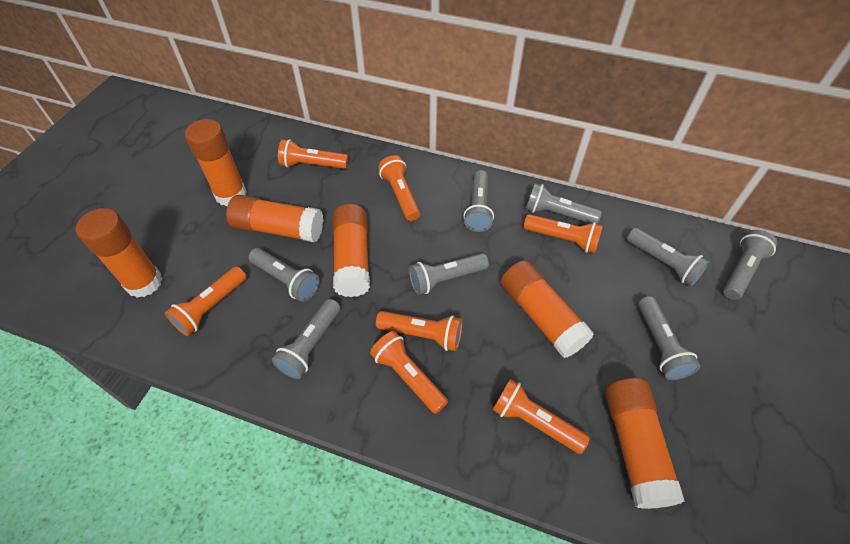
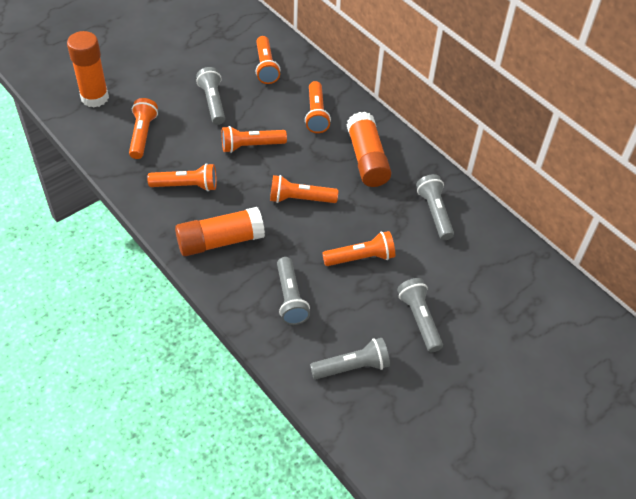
grey flashlight: 8 -> 5
orange glue stick: 6 -> 3

